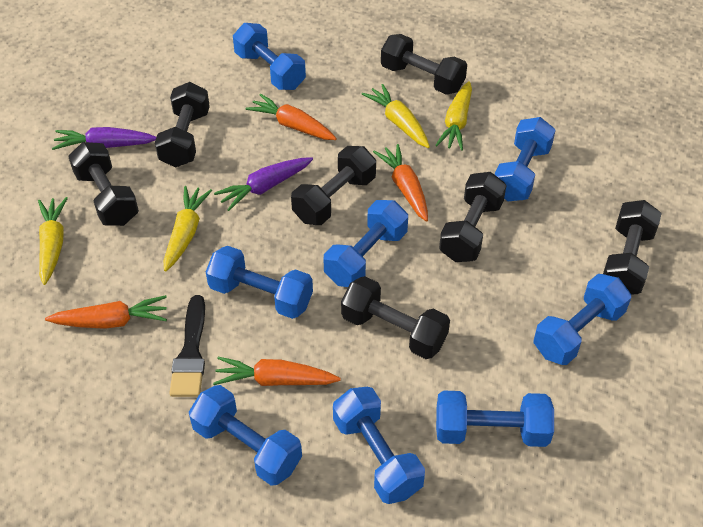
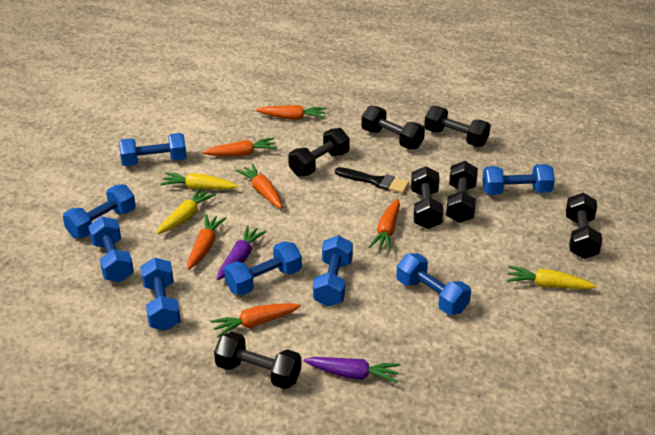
orange carrot: 4 -> 6
yellow carrot: 4 -> 3

